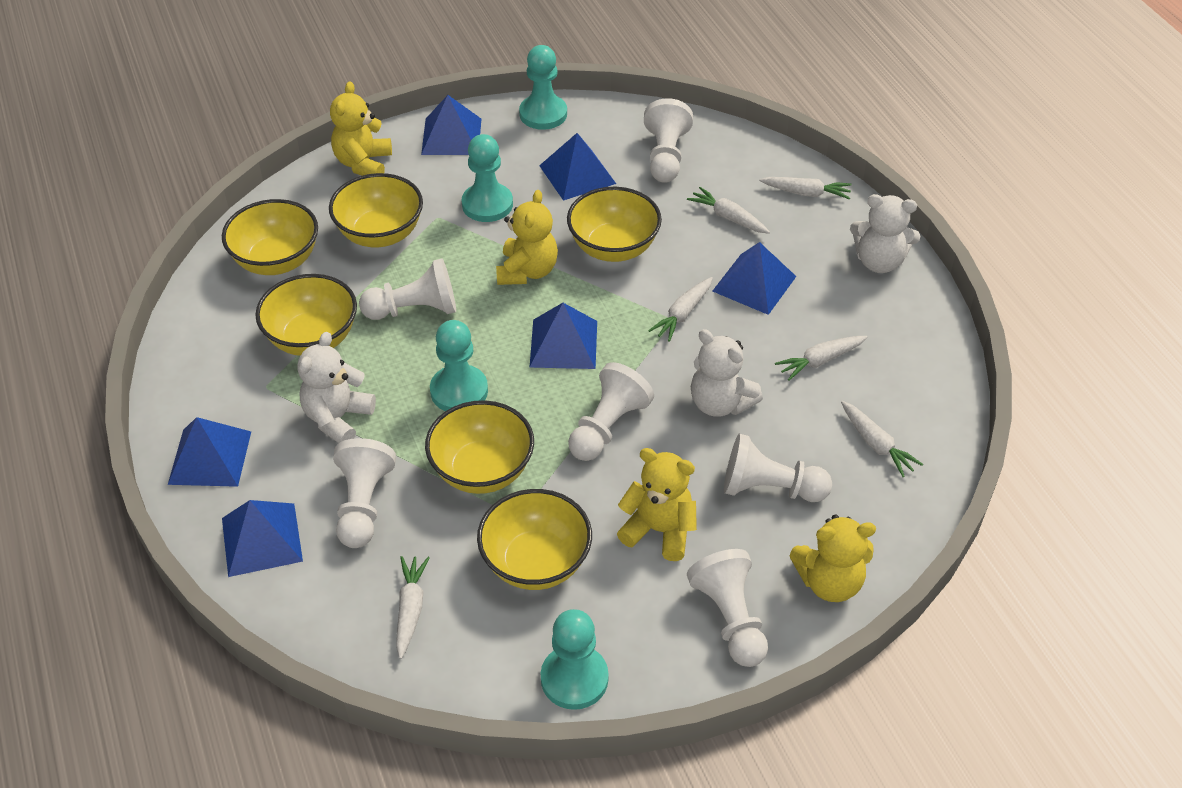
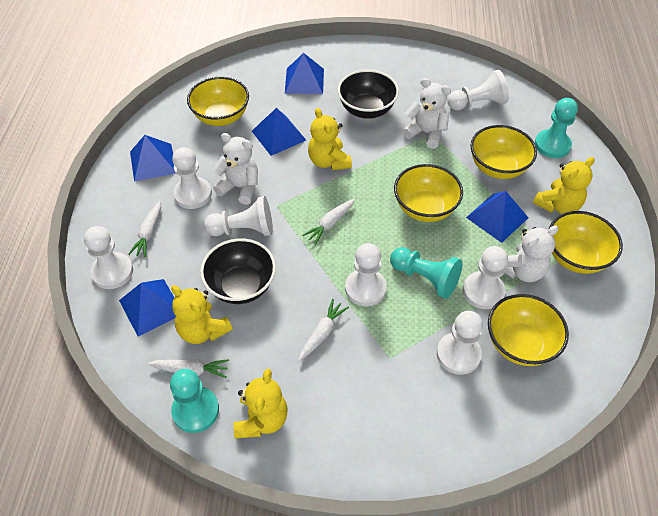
black bowl: 0 -> 2
blue pyramid: 6 -> 5
turquoise pawn: 4 -> 3
white carrot: 6 -> 4
white pawn: 6 -> 7
yellow bowl: 6 -> 5

